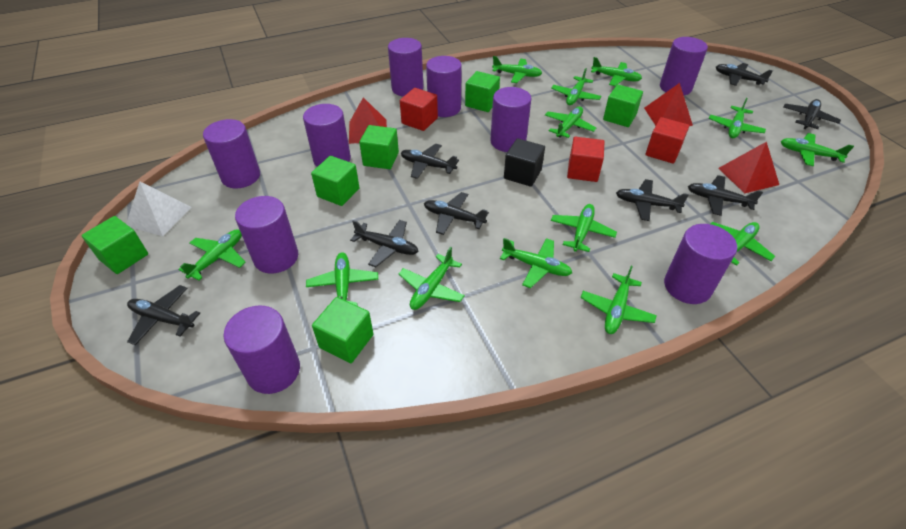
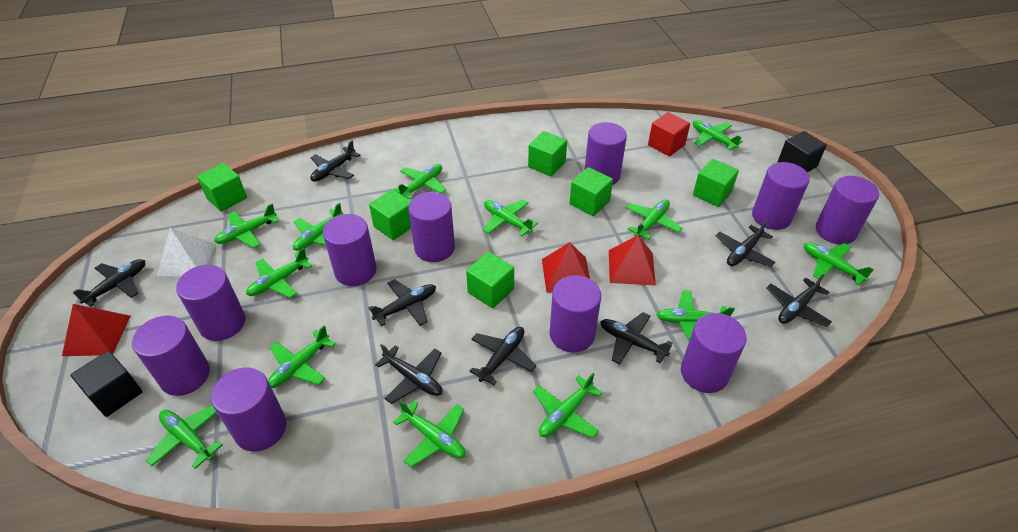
black cube: 1 -> 2
purple cylinder: 9 -> 10
red cube: 3 -> 1

